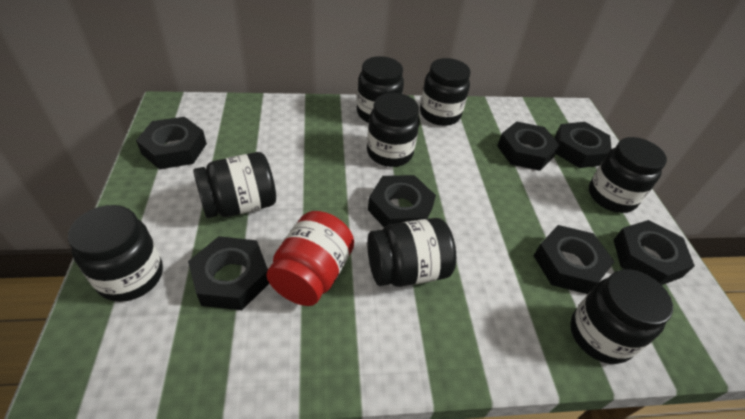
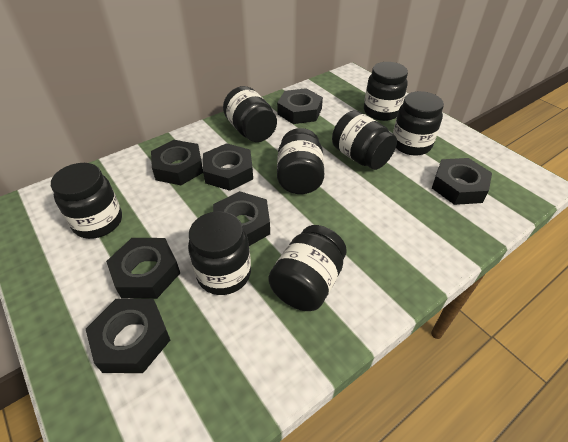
red jar: 1 -> 0

